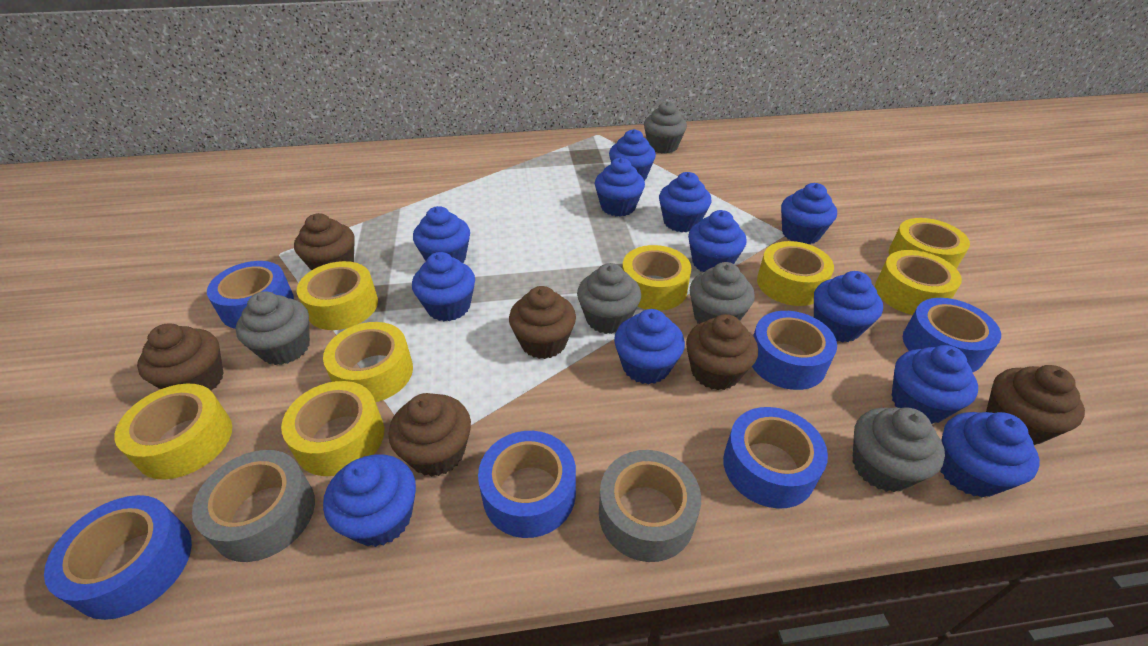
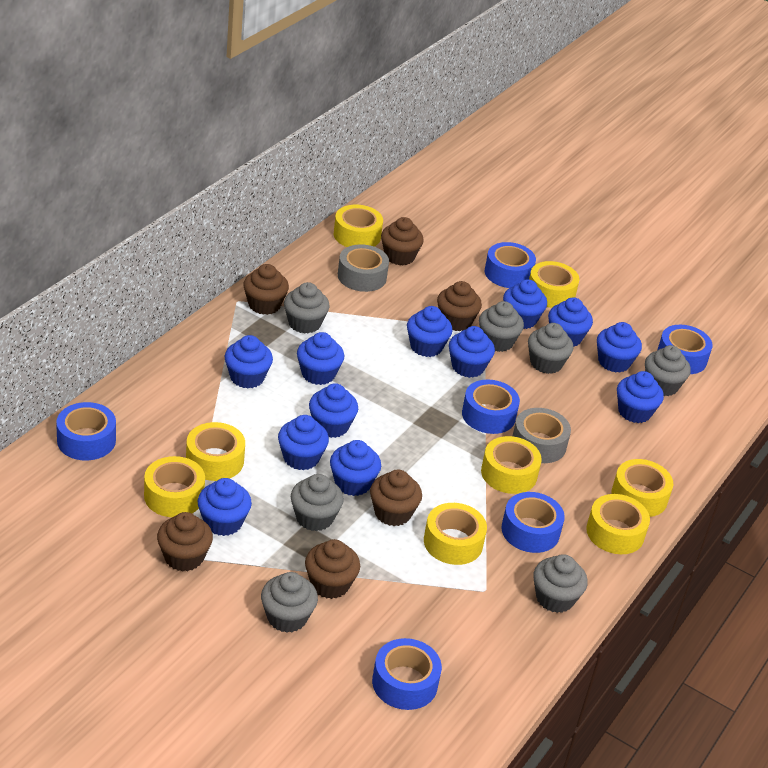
grey cupcake: 5 -> 7

